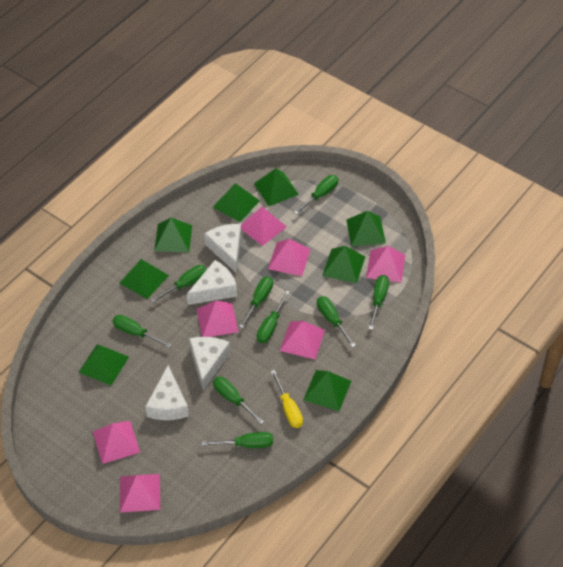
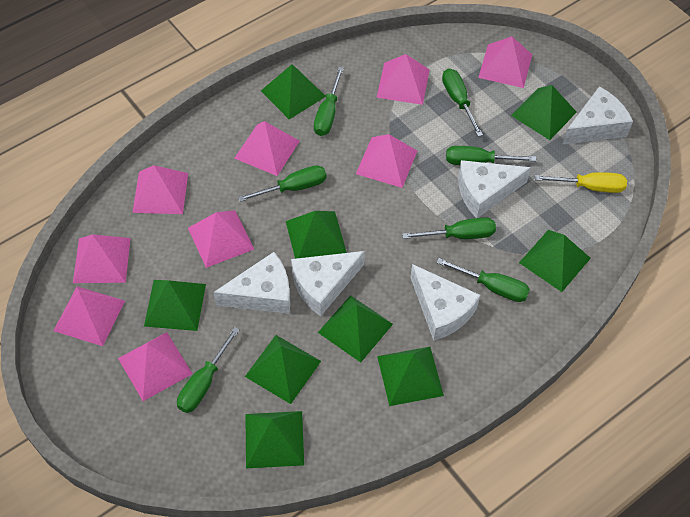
green pyramid: 8 -> 9
green screwdriver: 9 -> 7
pink pyramid: 7 -> 9
white cheese: 4 -> 5

